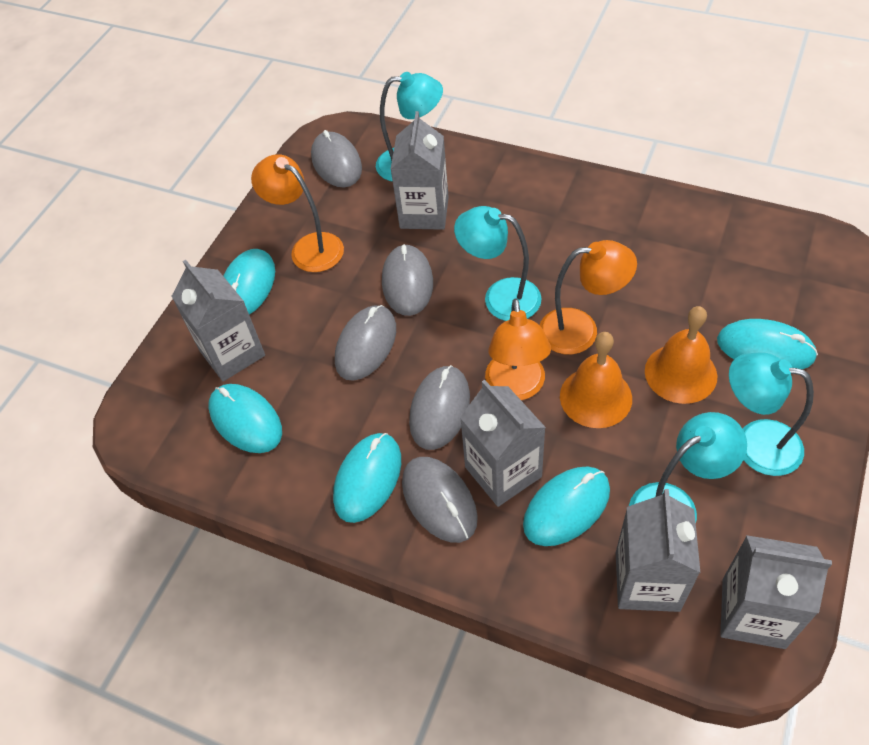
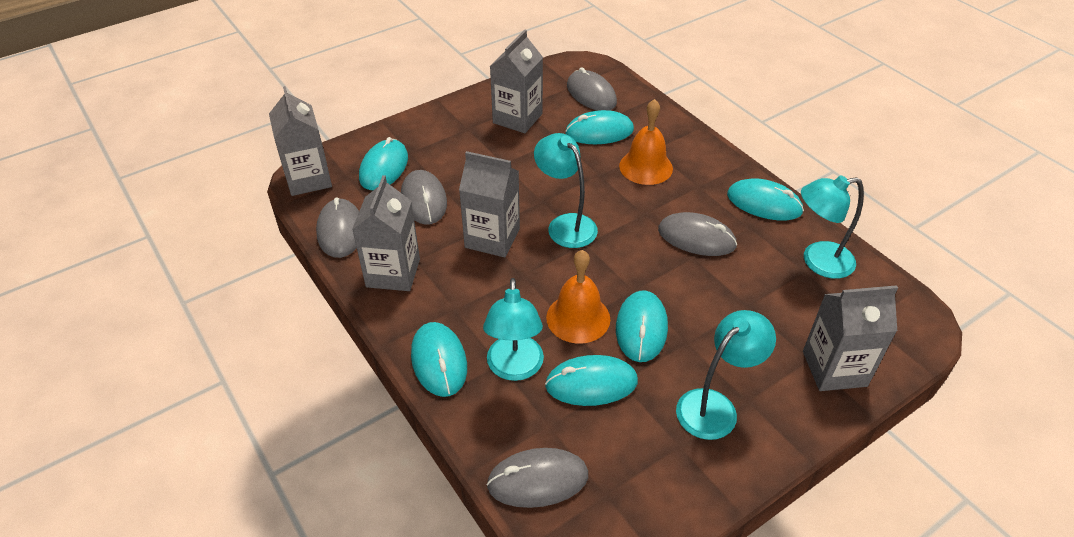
orange lamp: 3 -> 0
turquoise mouse: 5 -> 6

